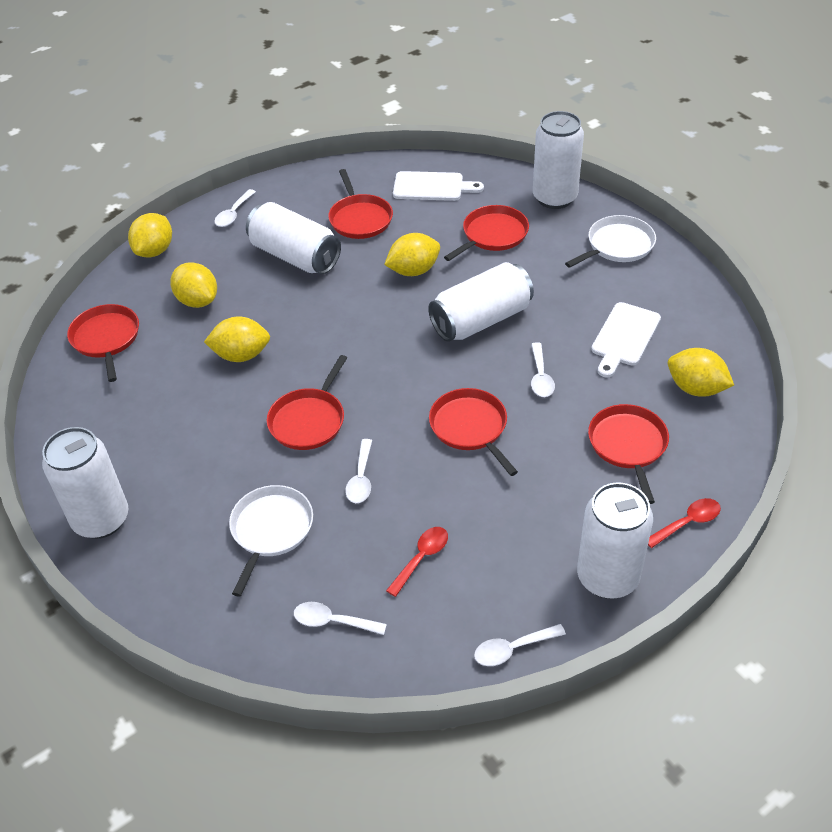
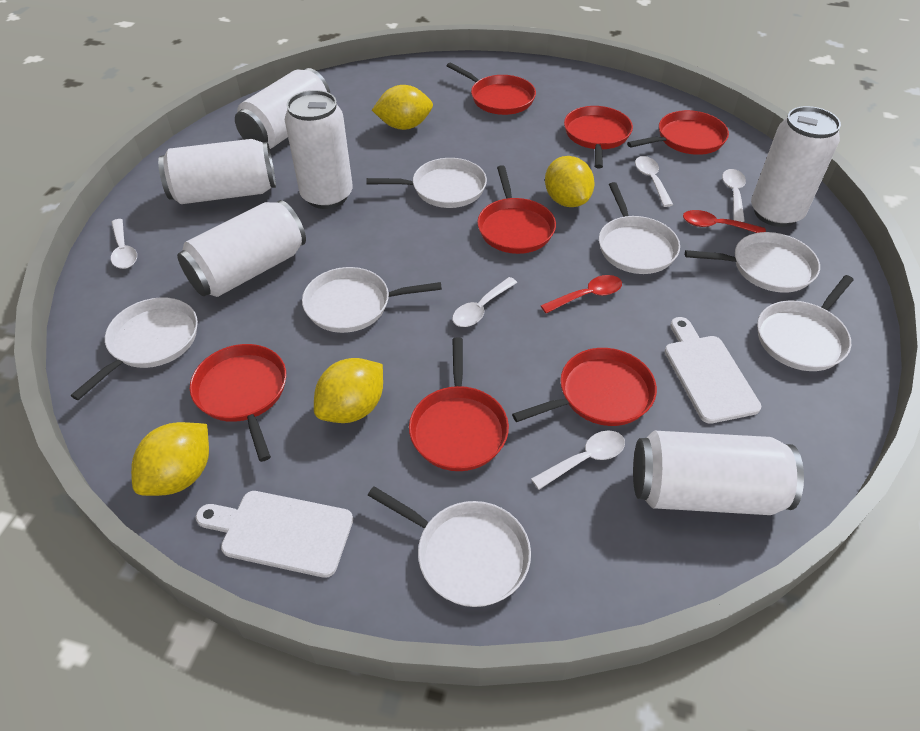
red pan: 6 -> 7
white can: 5 -> 6
white pan: 2 -> 7
yellow lemon: 5 -> 4

